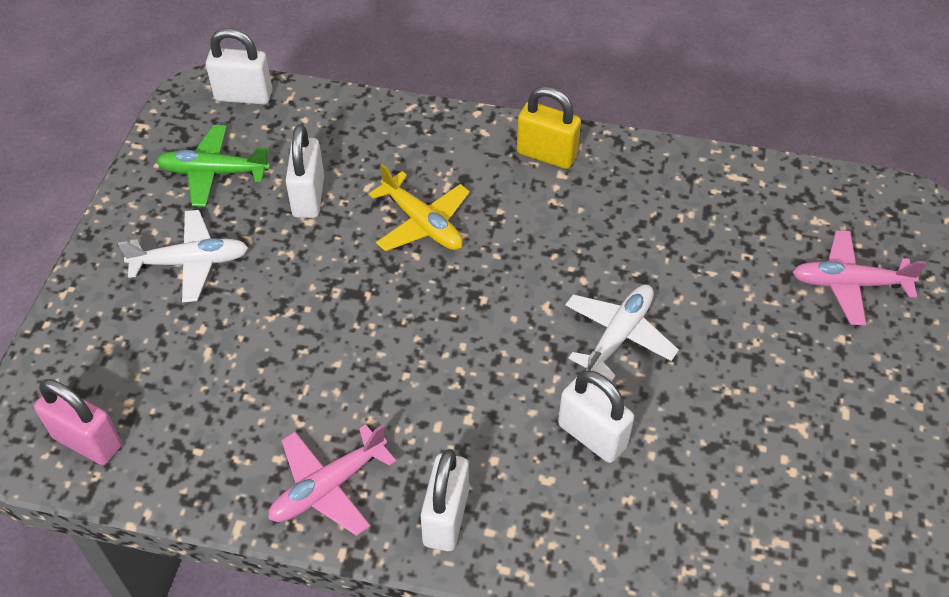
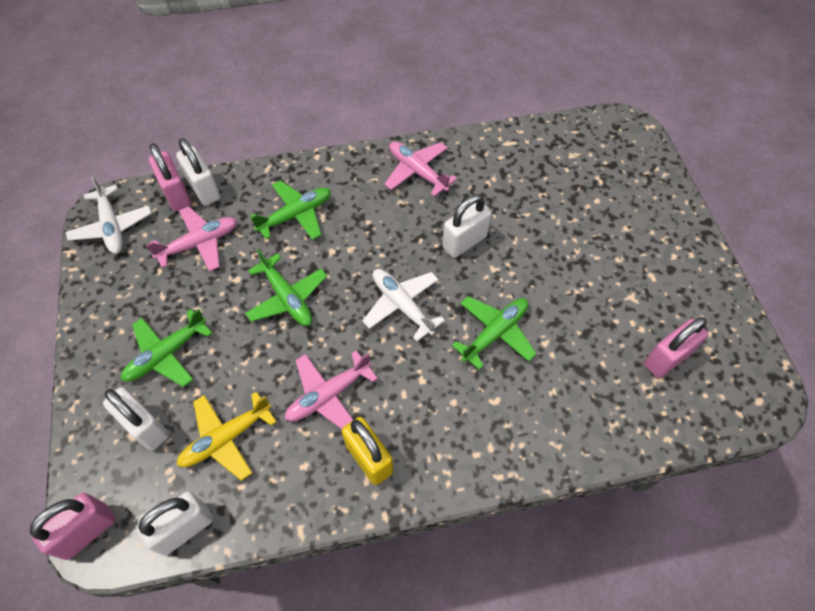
green plane: 1 -> 4
pink padlock: 1 -> 3
pink plane: 2 -> 3

